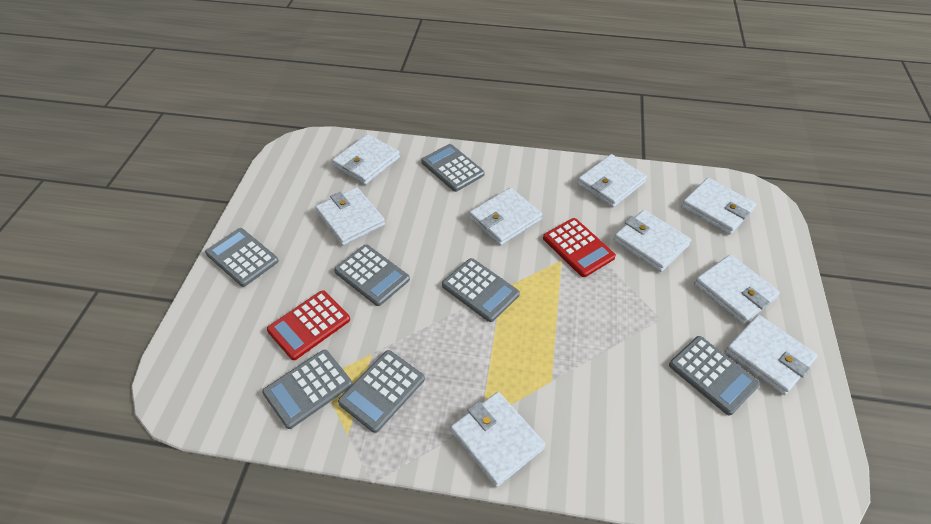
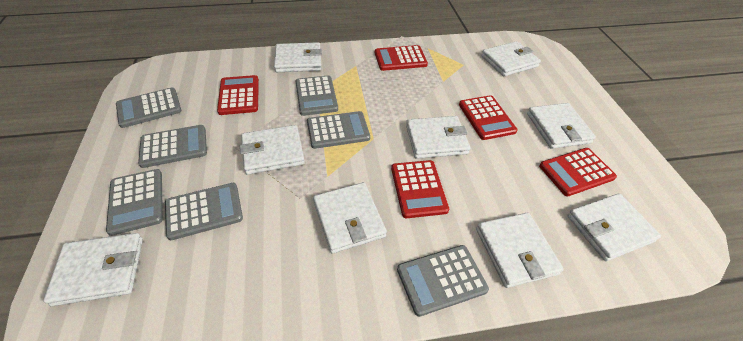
red calculator: 2 -> 5

